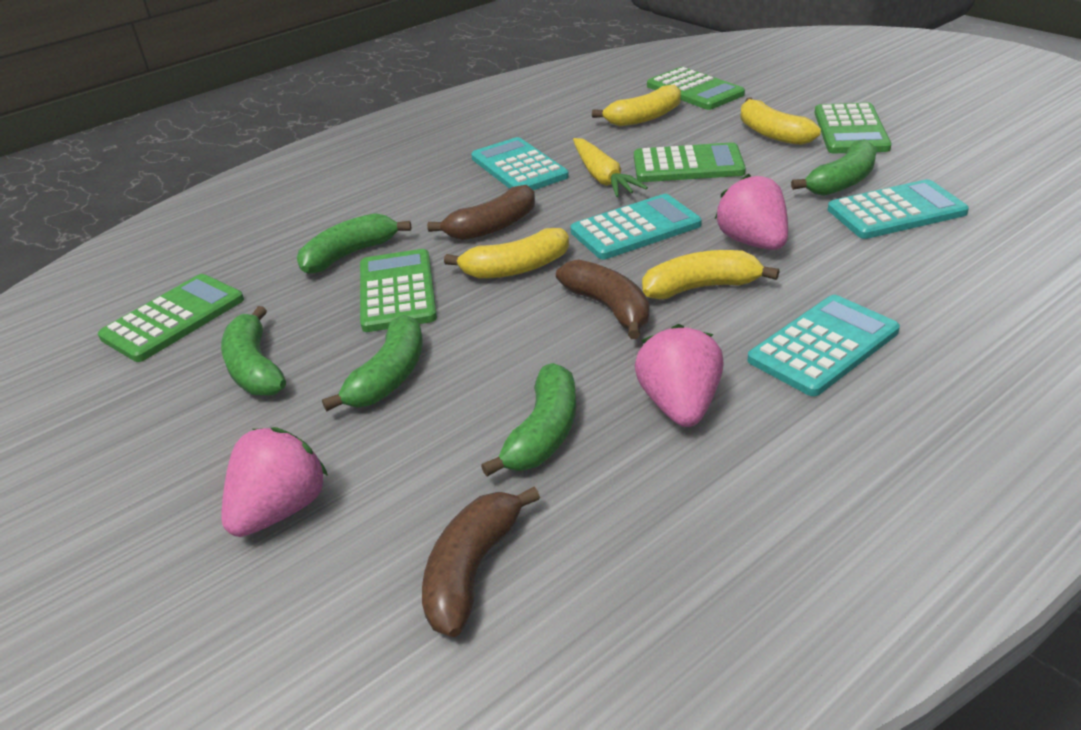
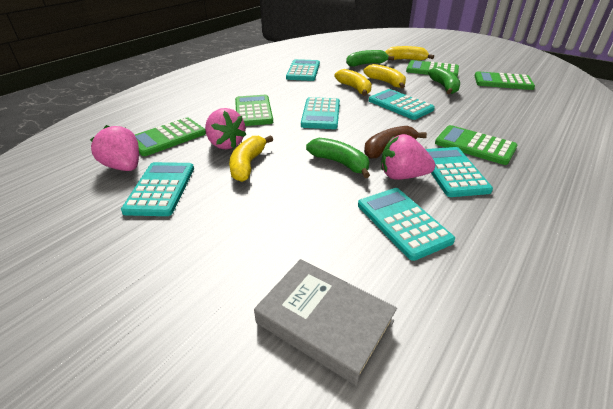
brown banana: 3 -> 1
green banana: 5 -> 3
grey book: 0 -> 1
turquoise calculator: 4 -> 6
yellow carrot: 1 -> 0

